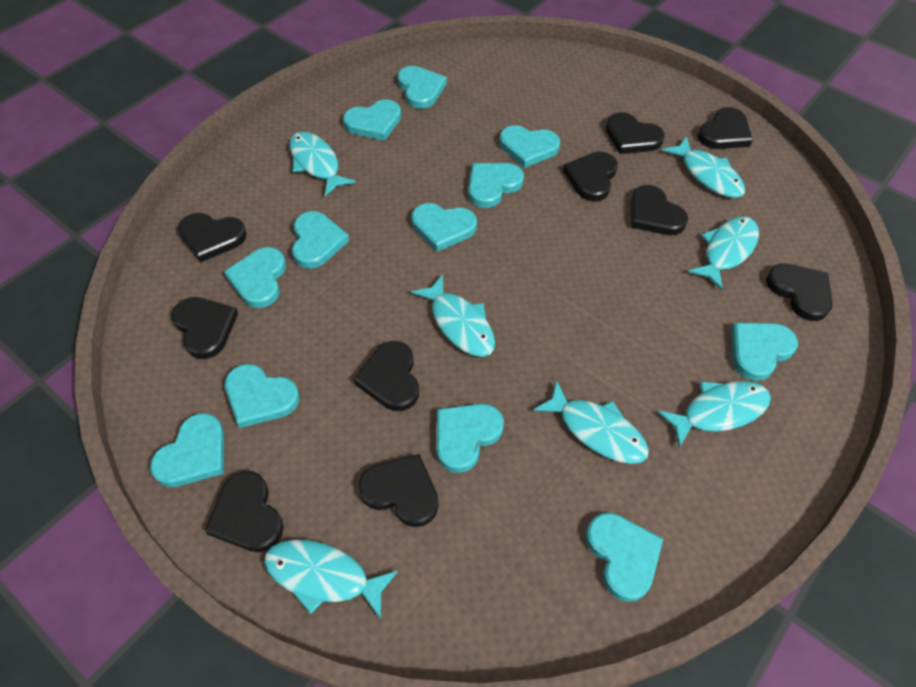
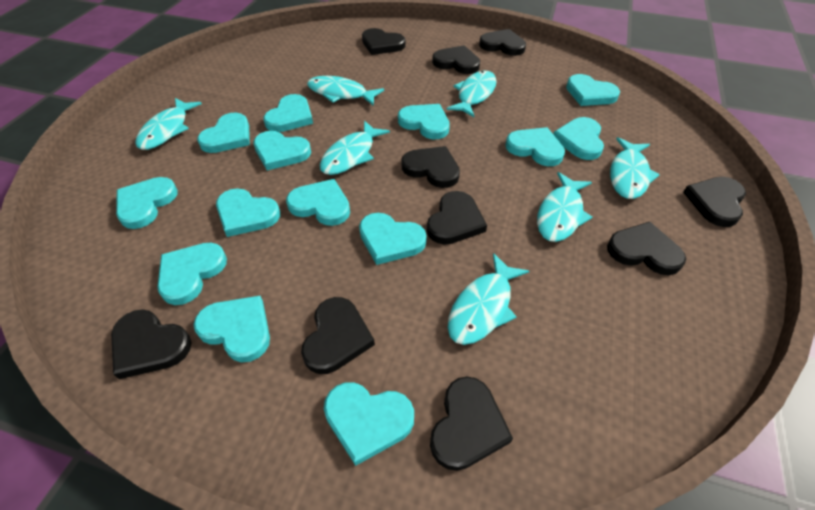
turquoise heart: 12 -> 14

